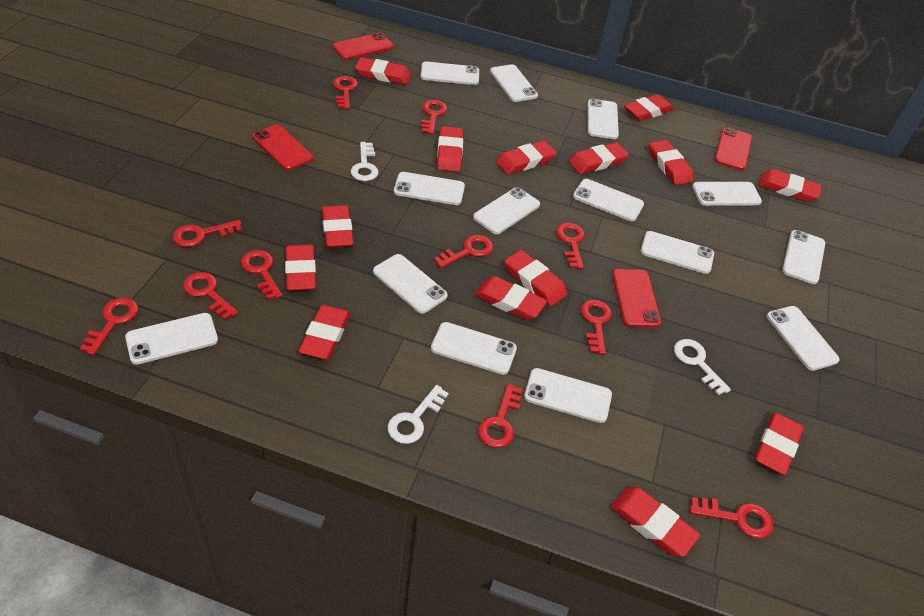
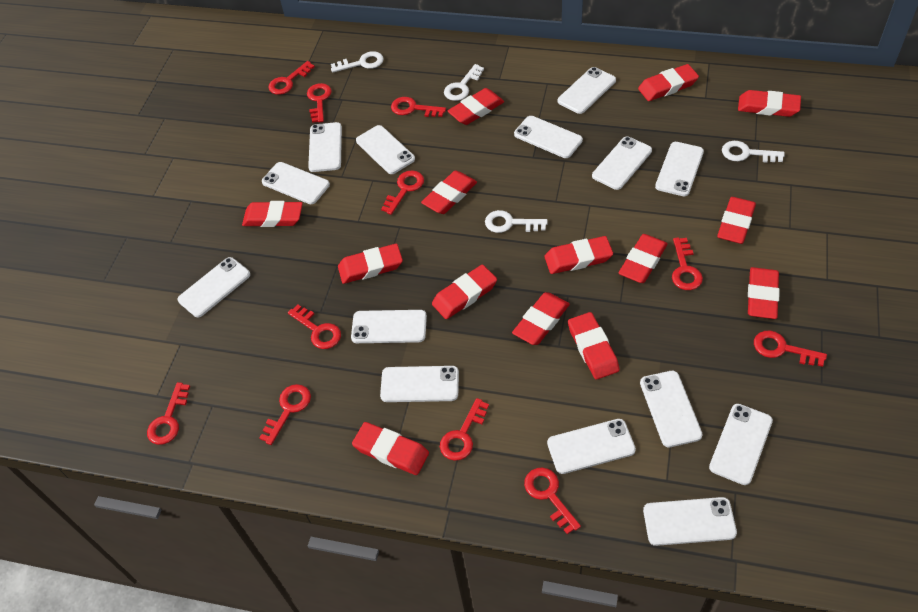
red phone: 4 -> 0
white key: 3 -> 4

